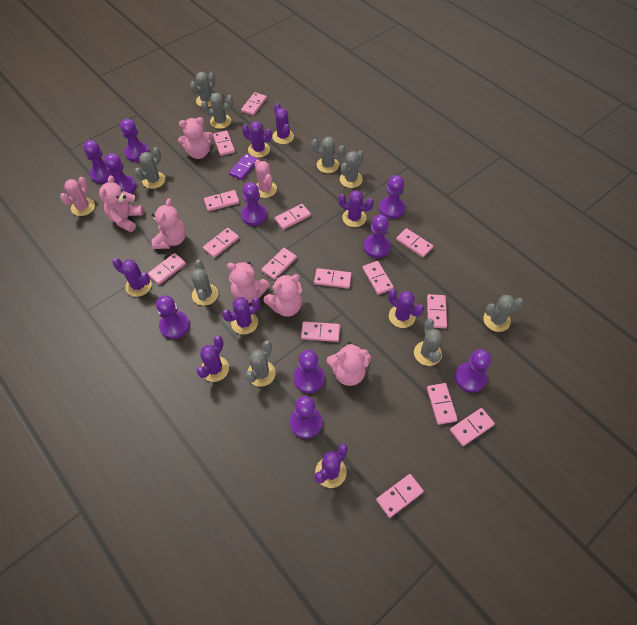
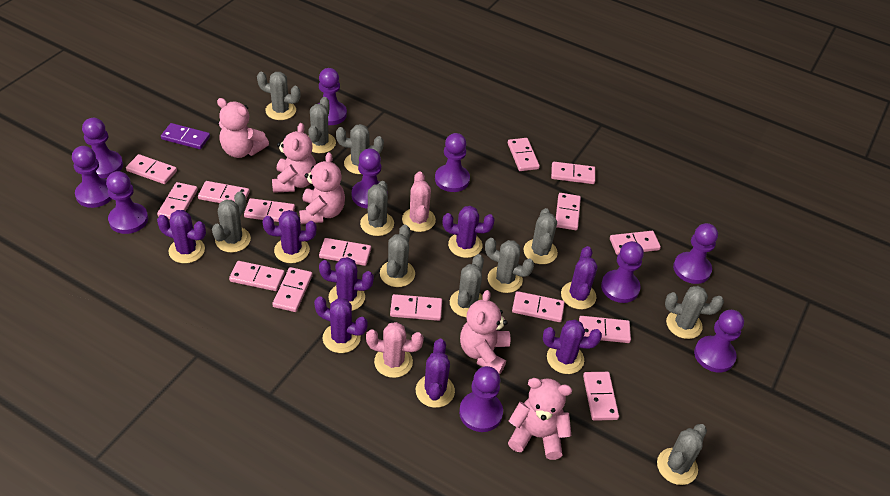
grey cactus: 9 -> 11
pink teddy bear: 6 -> 5

